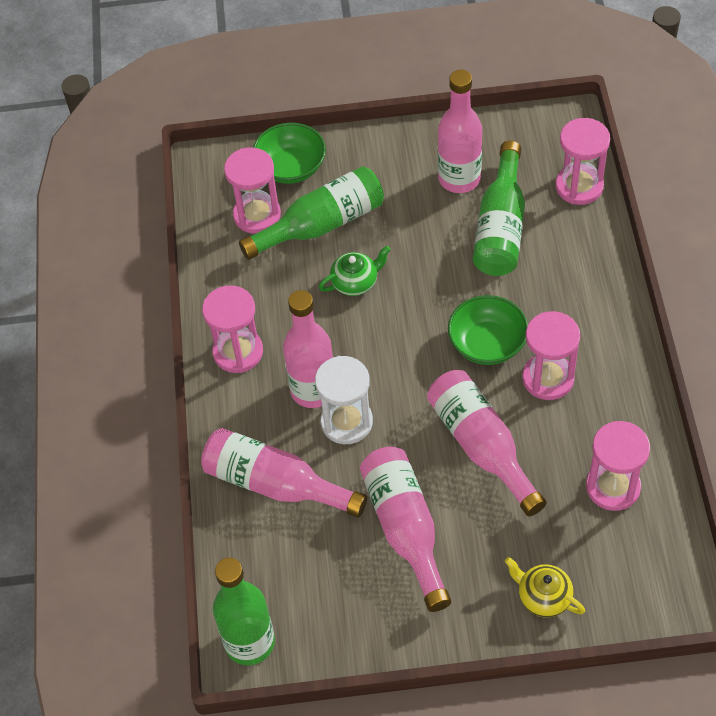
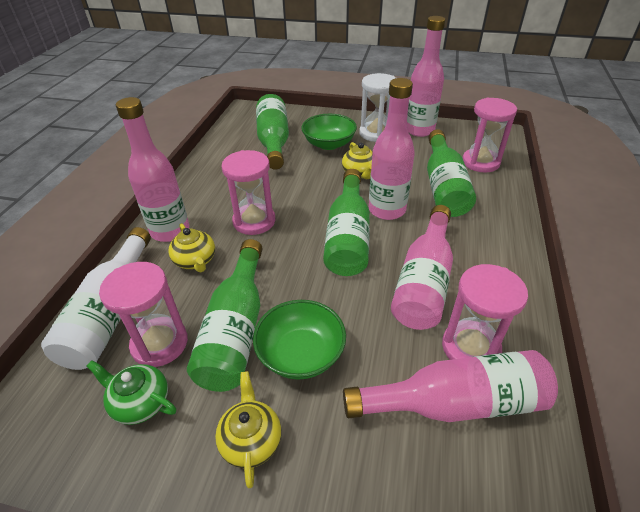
green bottle: 3 -> 4
pink hourglass: 5 -> 4
white bottle: 0 -> 1
yellow teapot: 1 -> 3

